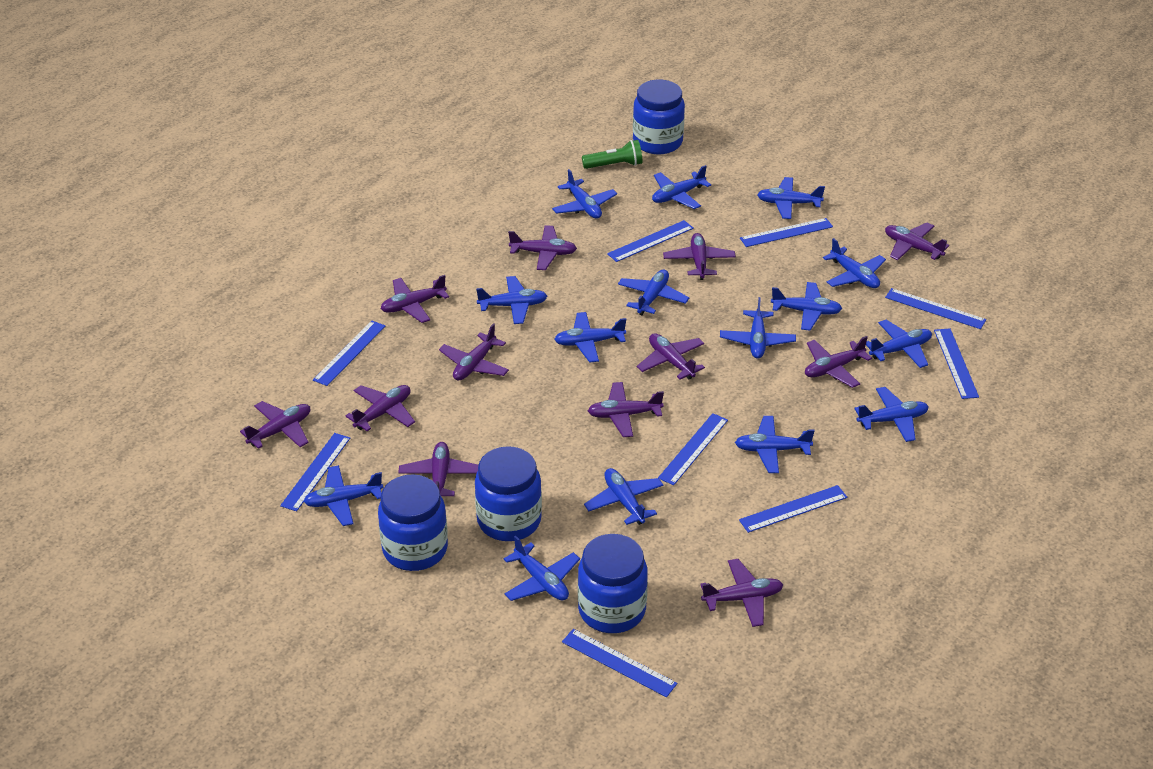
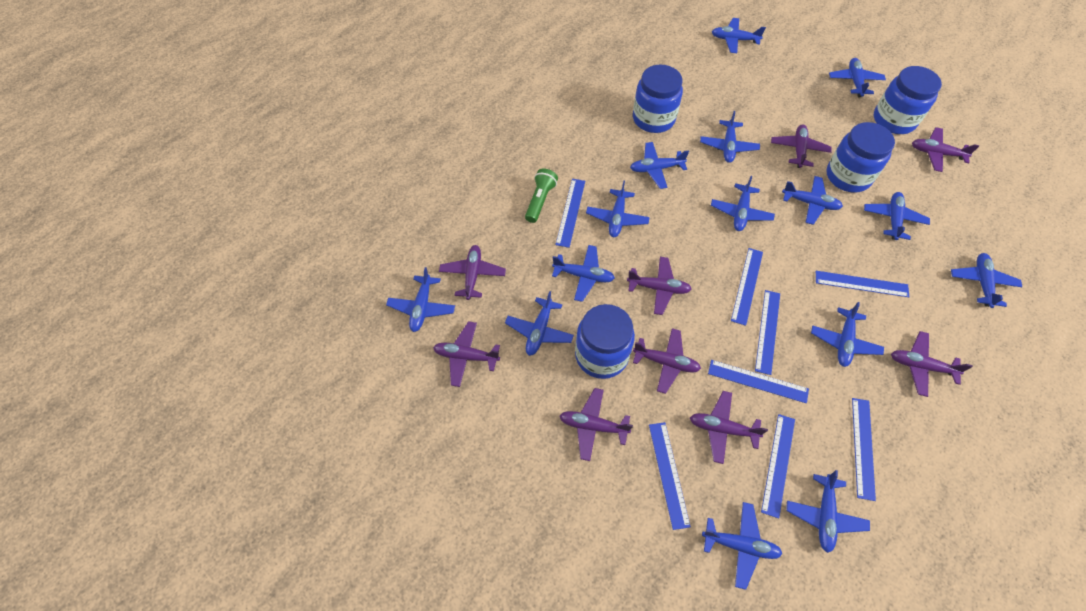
blue ruler: 9 -> 8
purple plane: 12 -> 9

